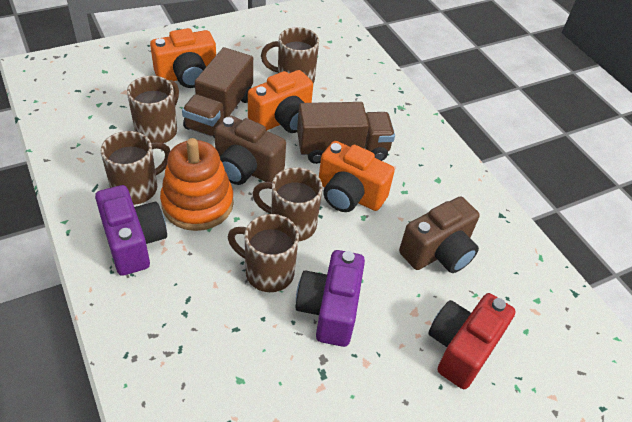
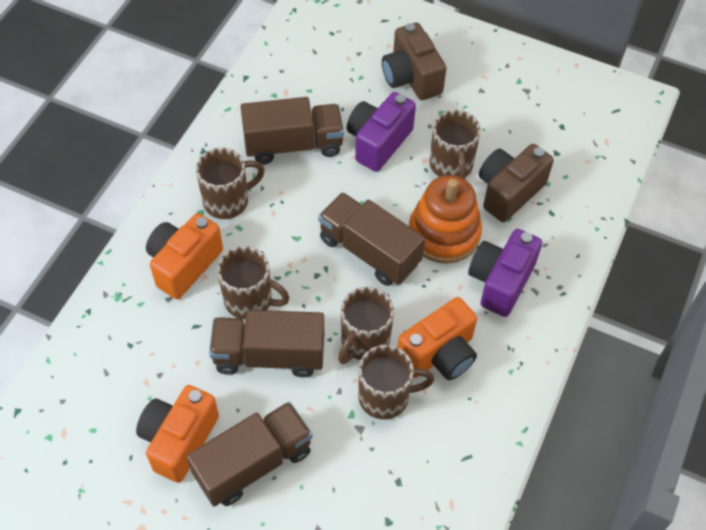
brown truck: 2 -> 4
red camera: 1 -> 0

